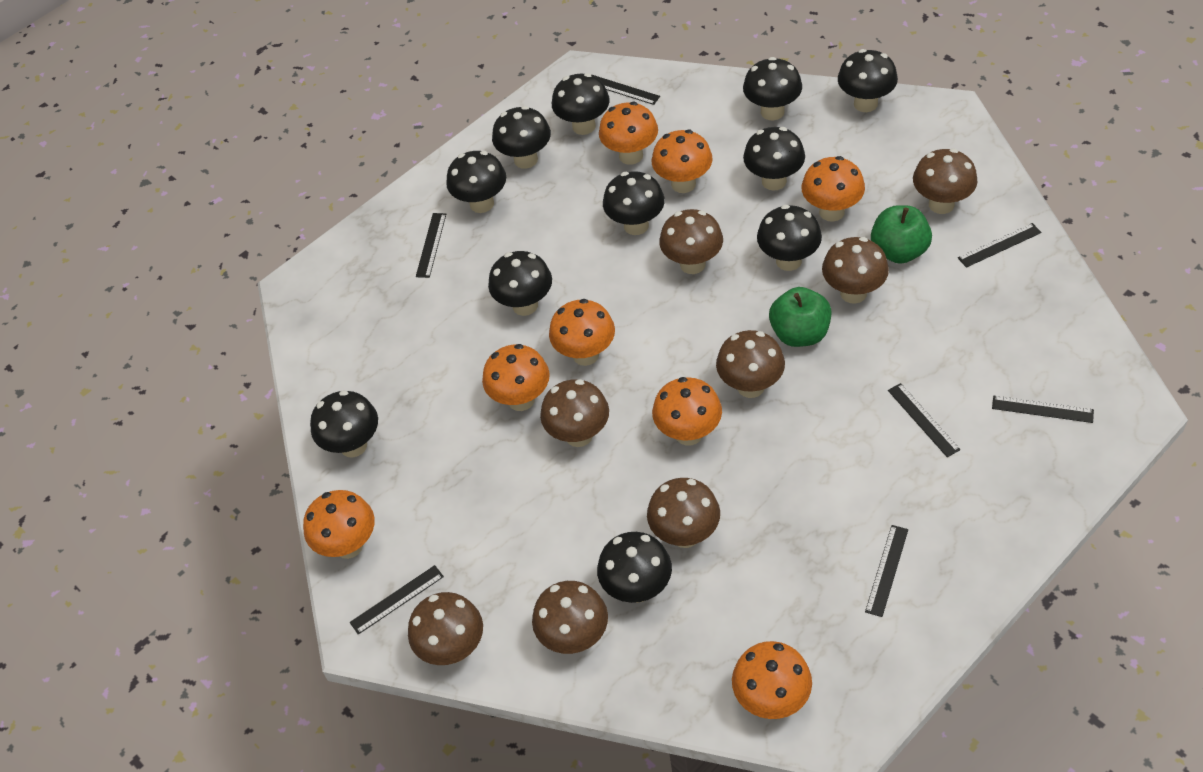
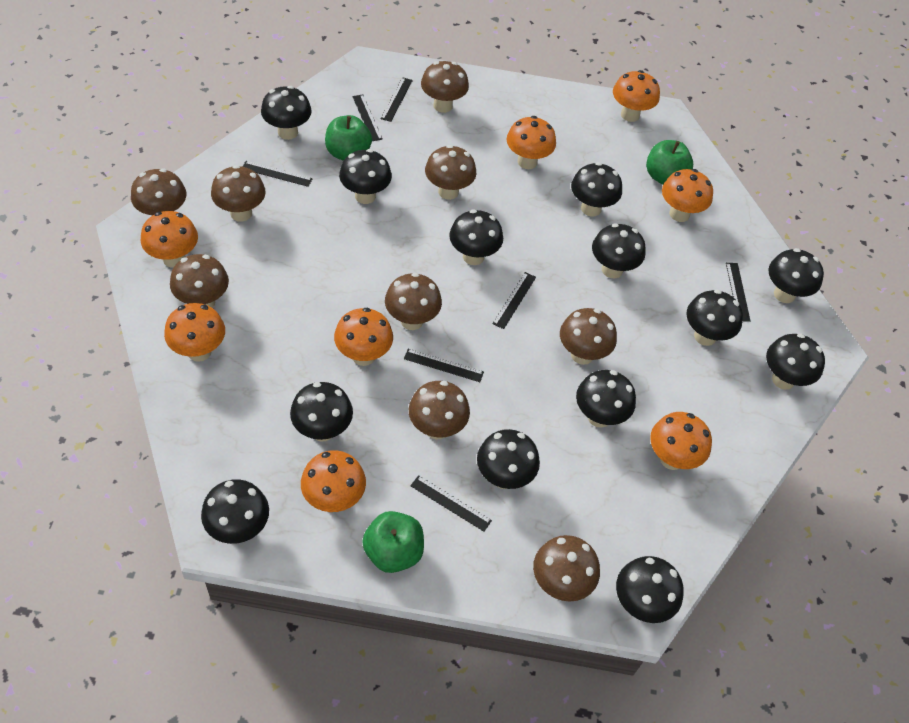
black mushroom: 11 -> 13
brown mushroom: 8 -> 9
green apple: 2 -> 3

